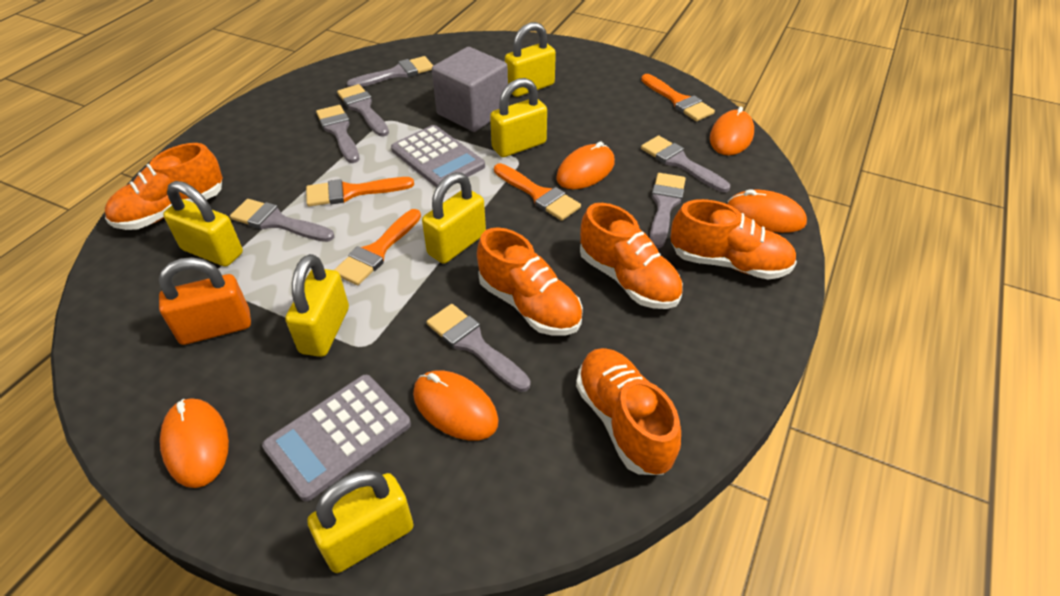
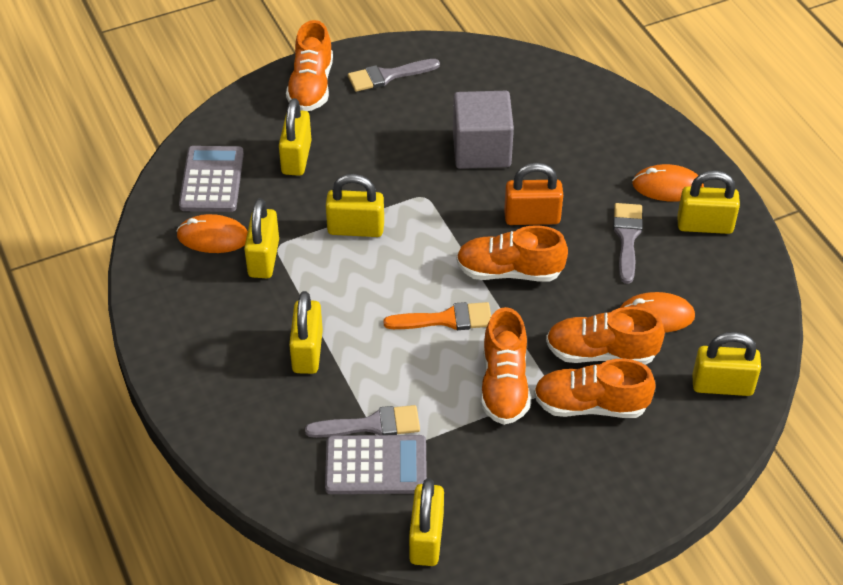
grey brush: 7 -> 3
orange brush: 4 -> 1
orange mouse: 5 -> 3
yellow padlock: 6 -> 7

